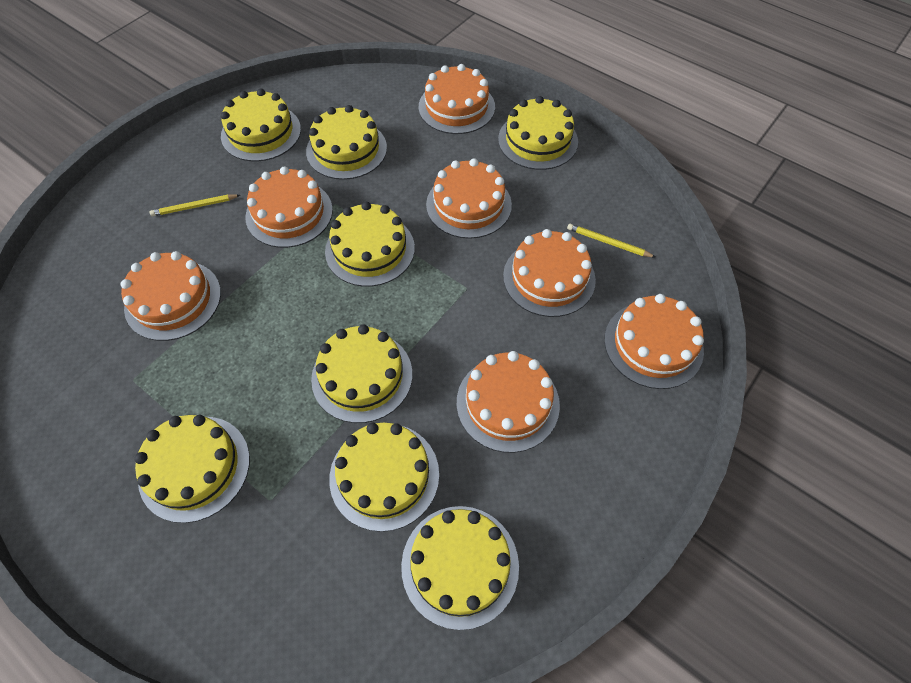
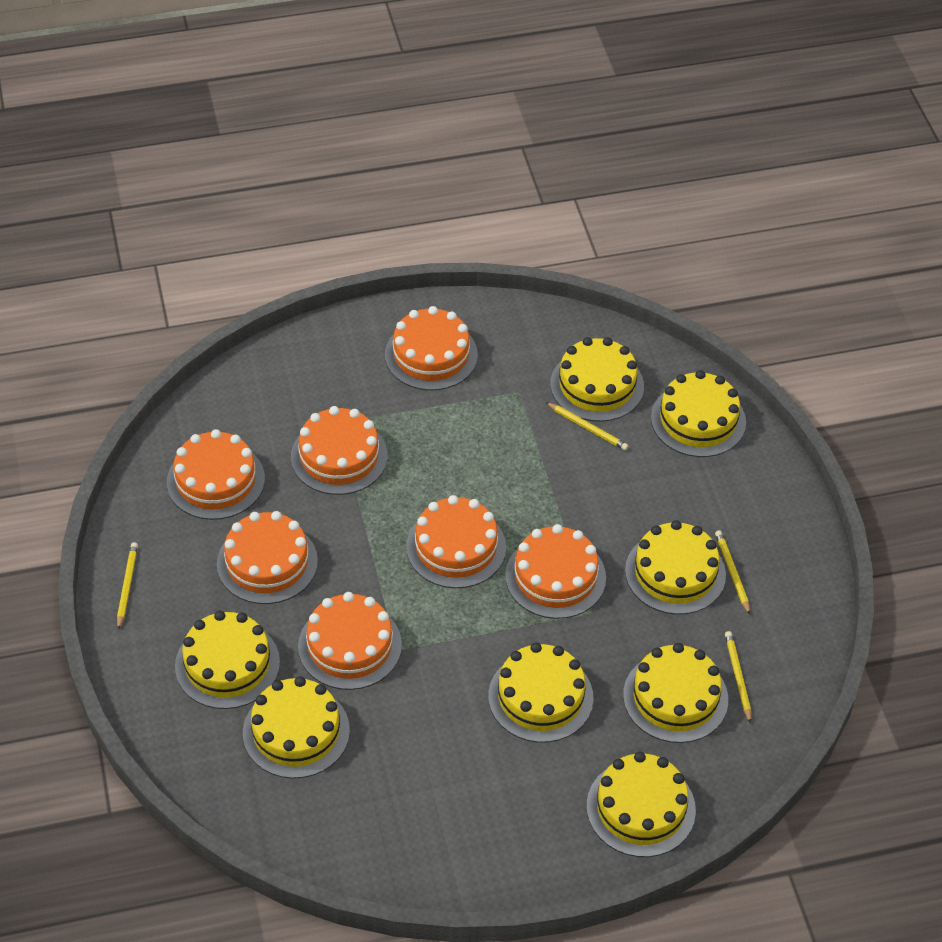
yellow pencil: 2 -> 4

